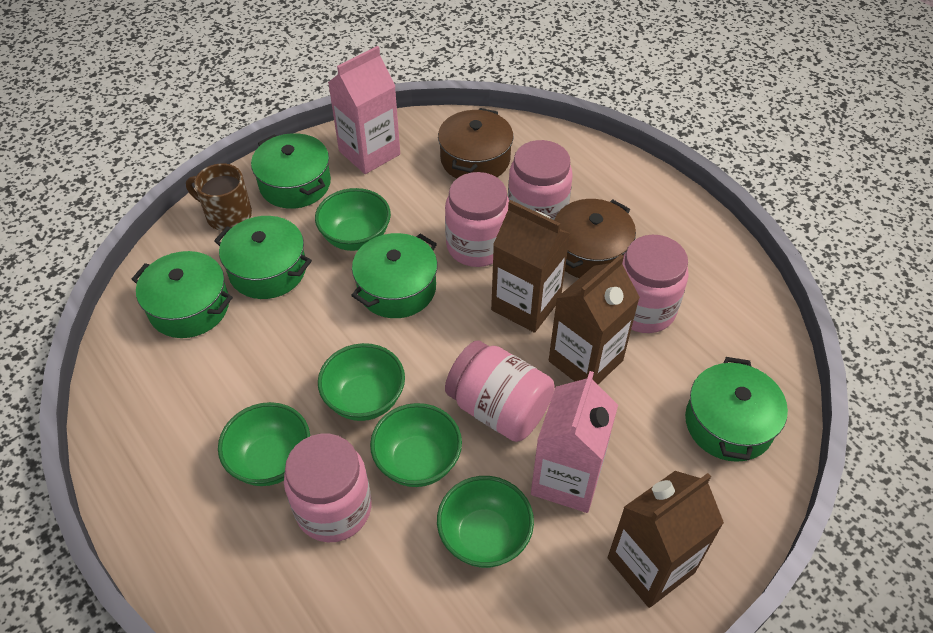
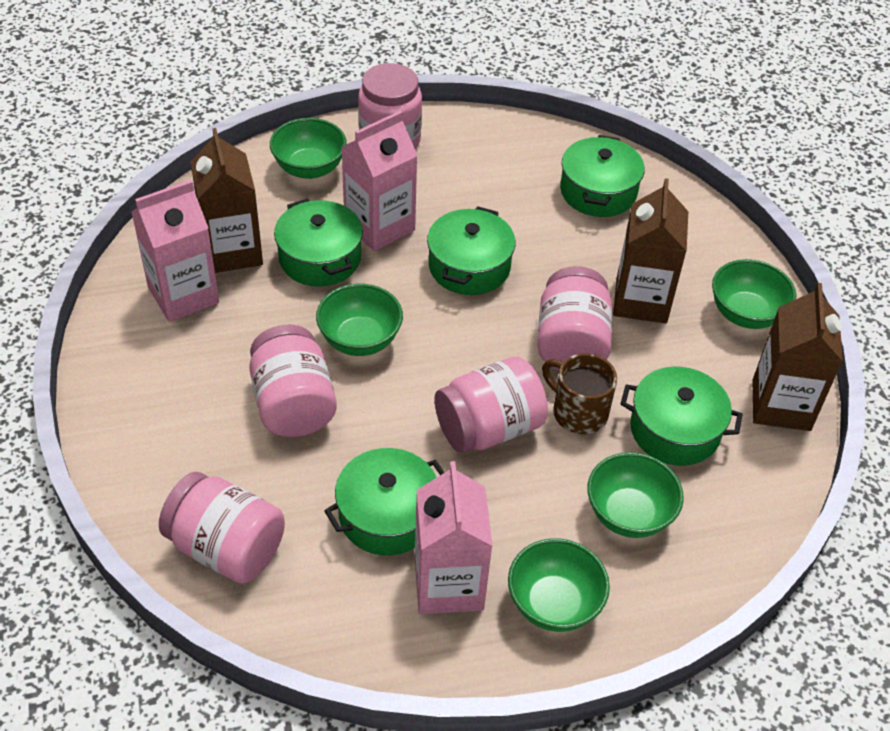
brown pot: 2 -> 0
pink carton: 2 -> 3

